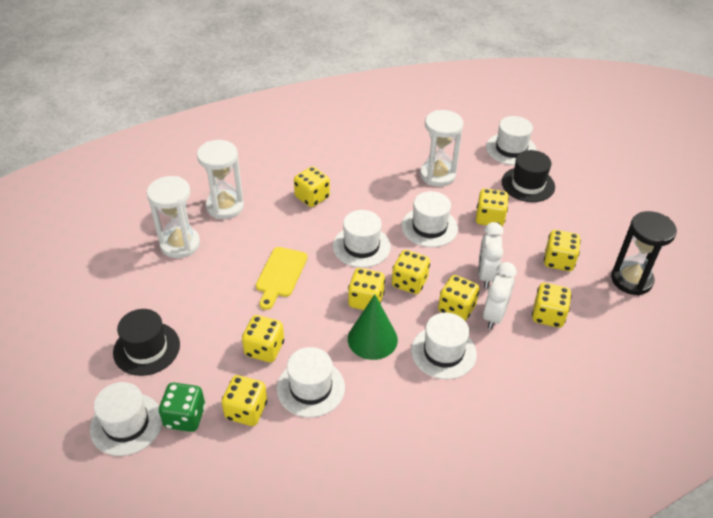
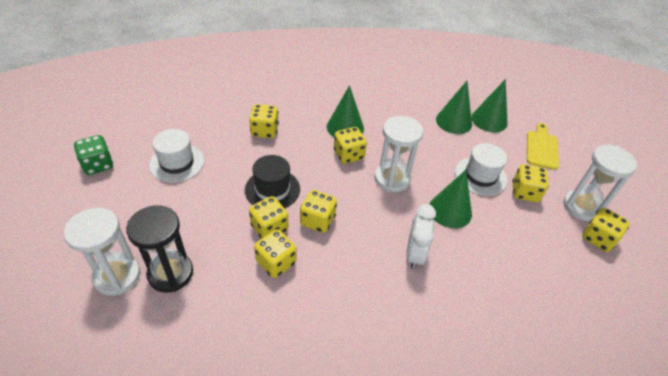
black hat: 2 -> 1
green cone: 1 -> 4
white clock: 2 -> 1
white hat: 6 -> 2
yellow dice: 9 -> 7

